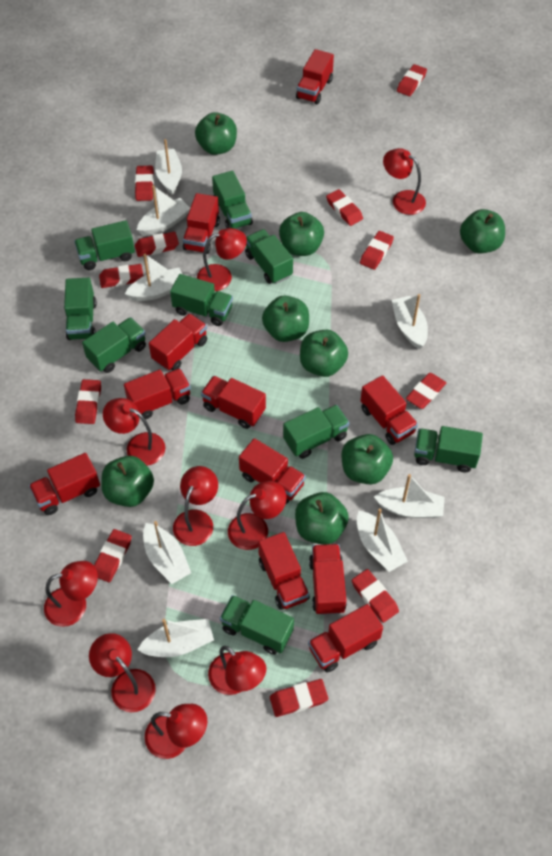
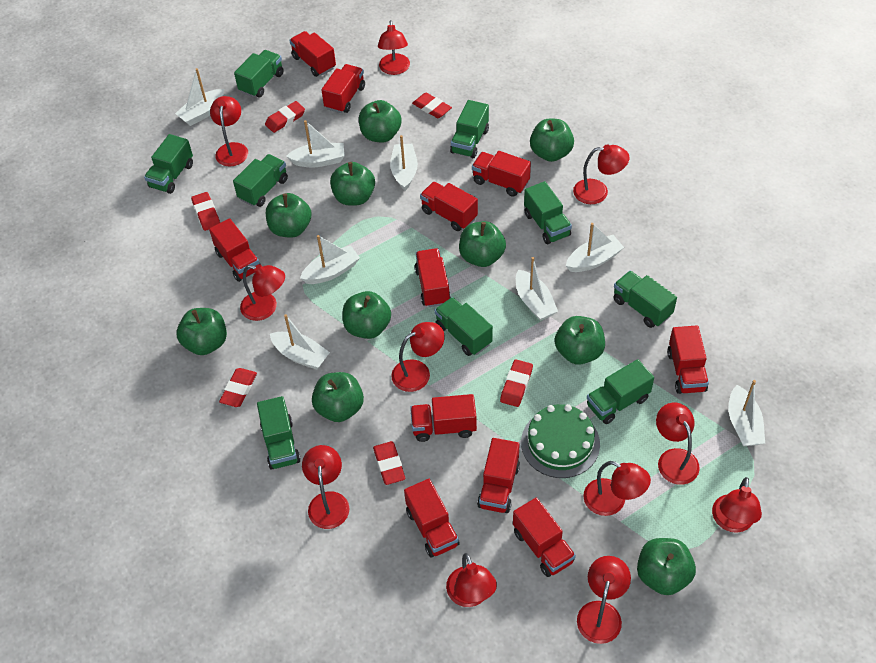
green apple: 8 -> 10
green cake: 0 -> 1
red eraser: 11 -> 6
red lamp: 9 -> 11

